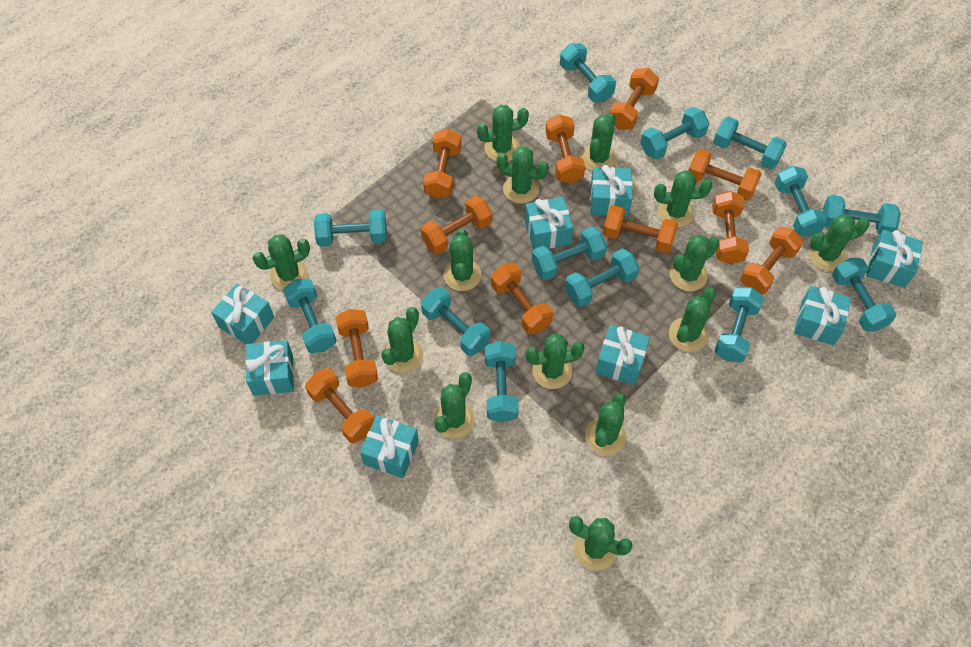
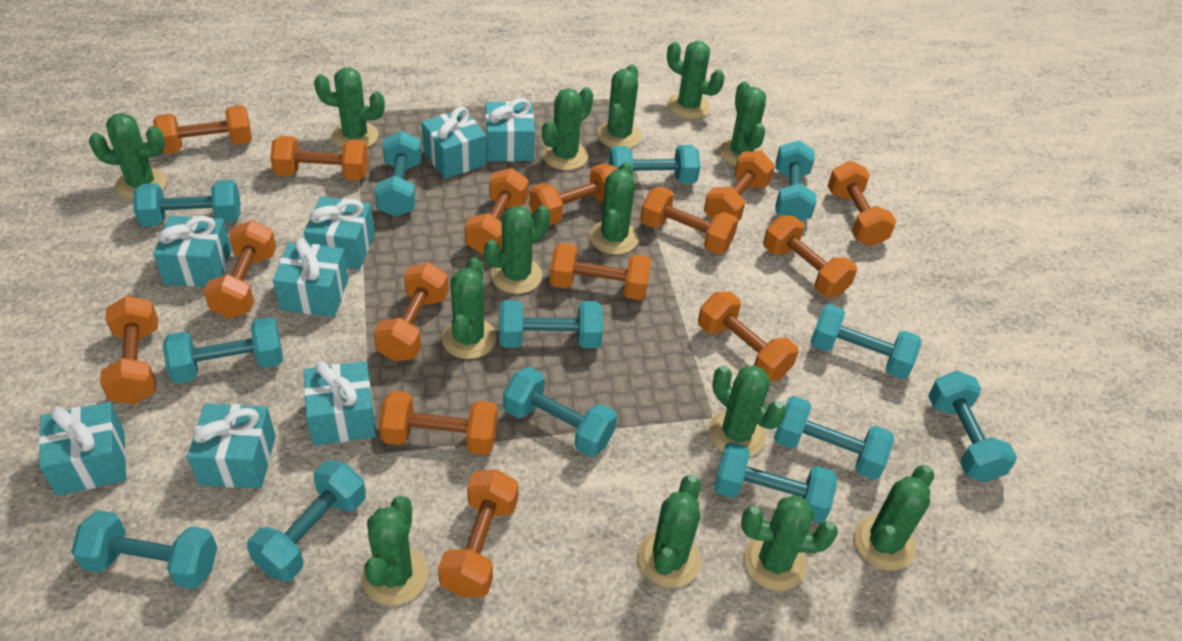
orange dumbbell: 11 -> 15

